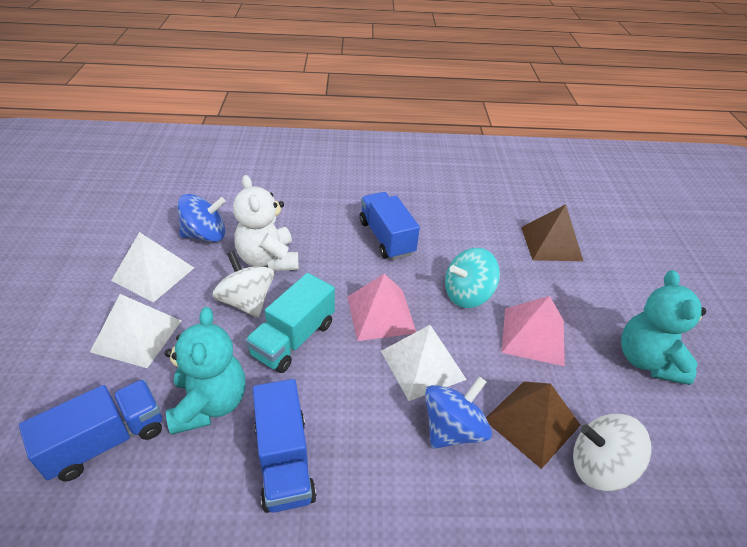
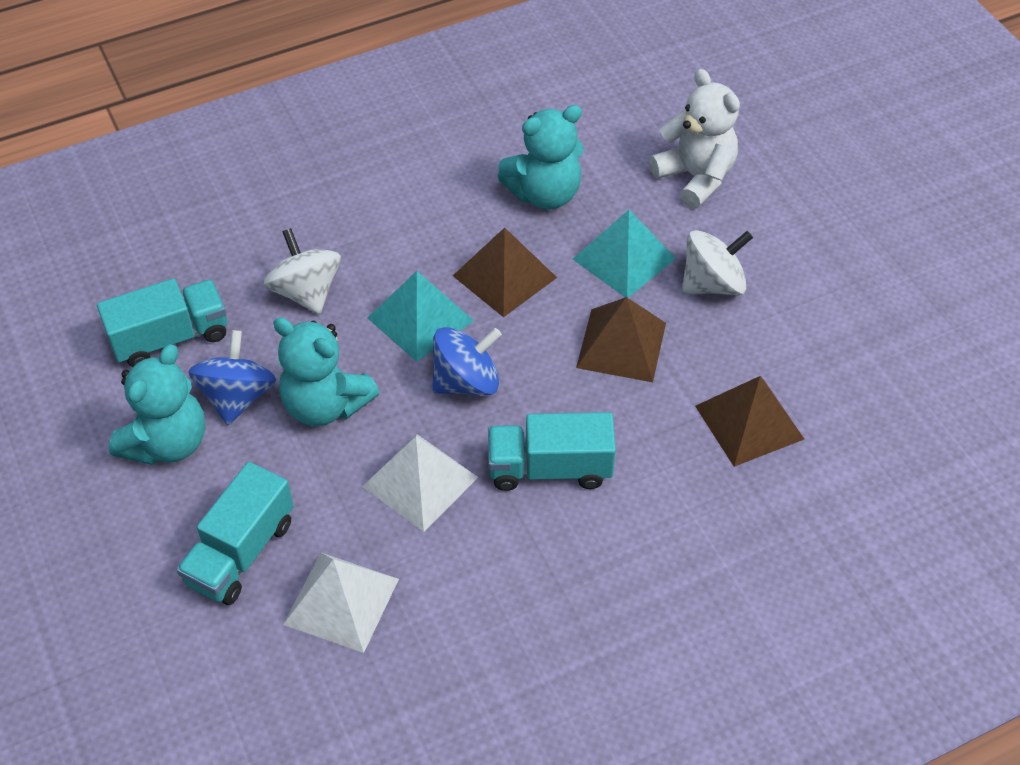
blue truck: 3 -> 0
brown pyramid: 2 -> 3
pink pyramid: 2 -> 0
turquoise pyramid: 0 -> 2
turquoise spinning top: 1 -> 0
turquoise teddy bear: 2 -> 3
turquoise truck: 1 -> 3
white pyramid: 3 -> 2

